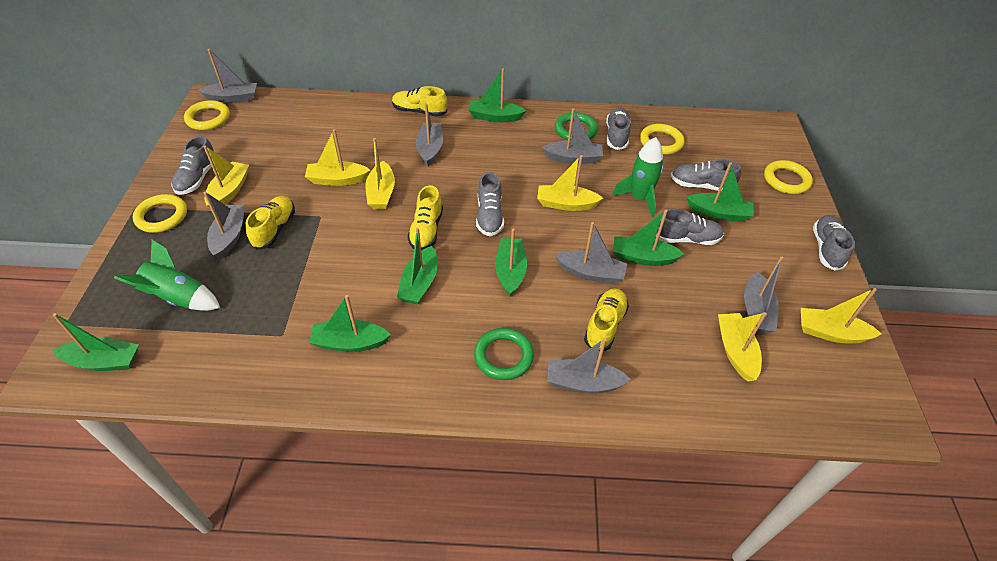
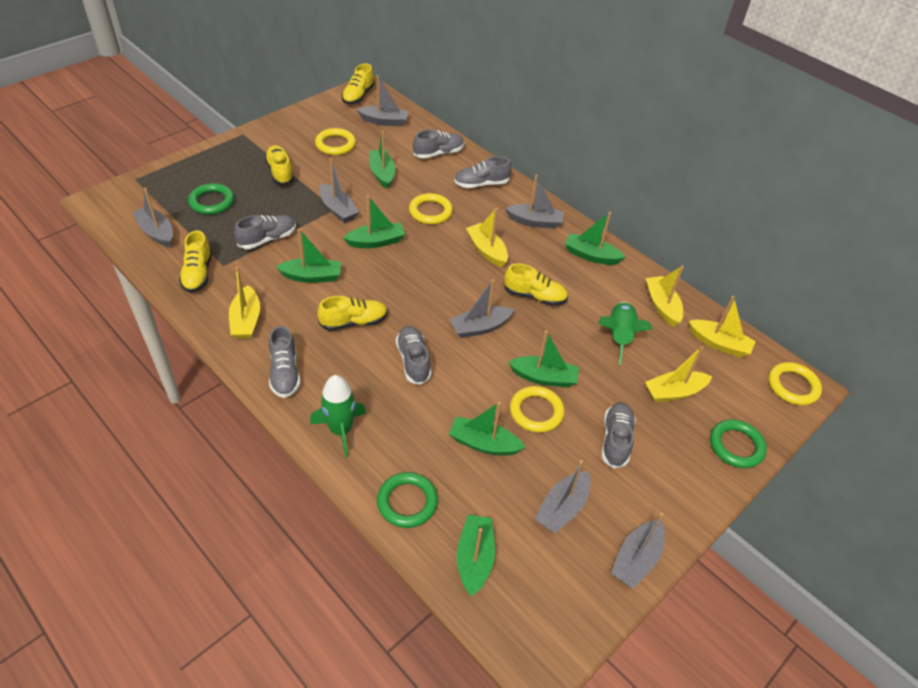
green ring: 2 -> 3
yellow boat: 6 -> 5
yellow shoe: 4 -> 5

